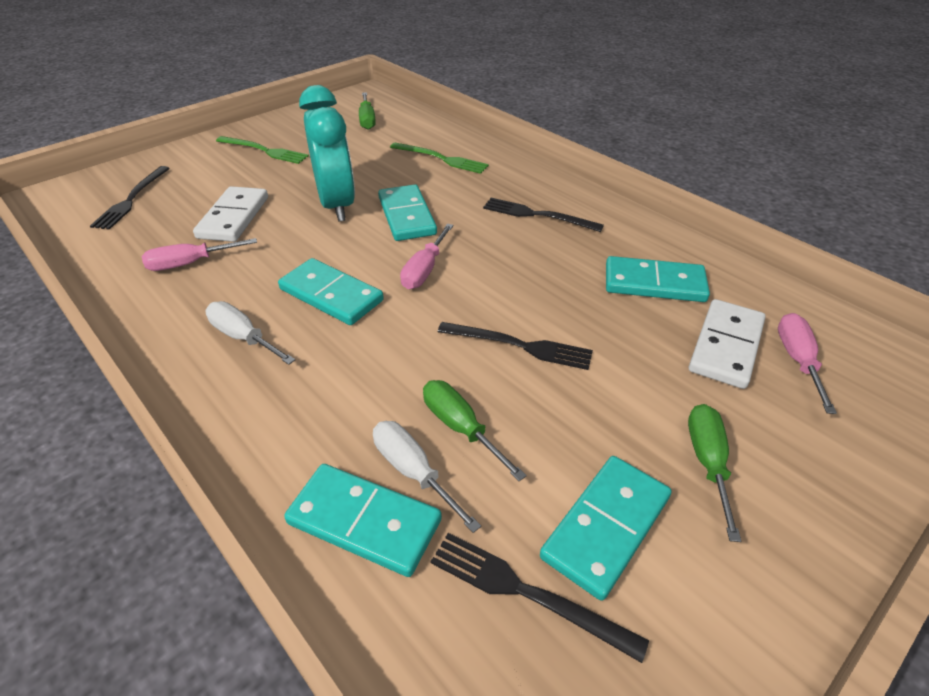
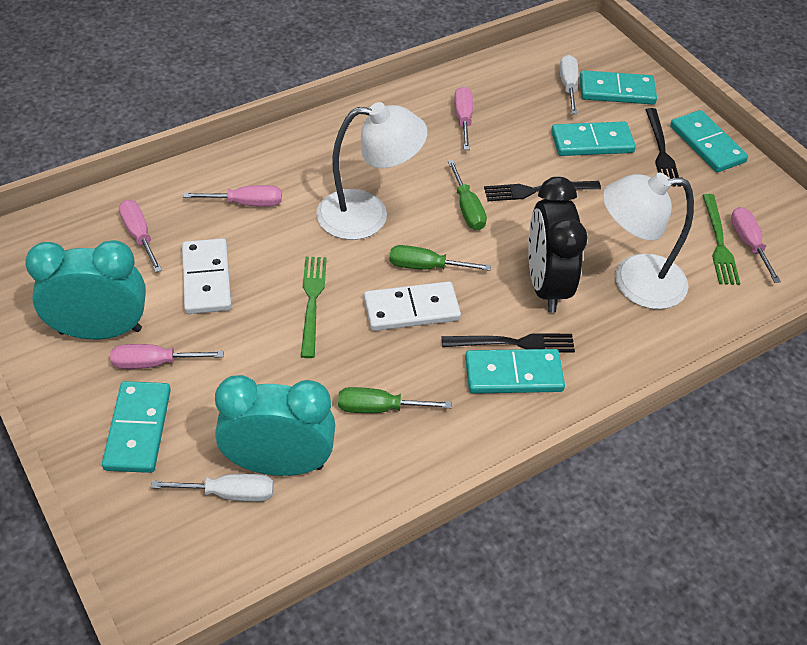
black clock: 0 -> 1
black fork: 4 -> 3
pink screwdriver: 3 -> 5
turquoise clock: 1 -> 2
white lamp: 0 -> 2

